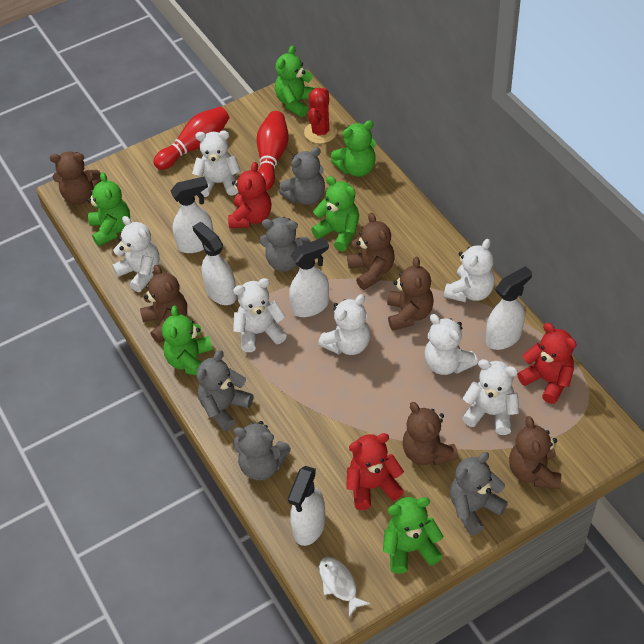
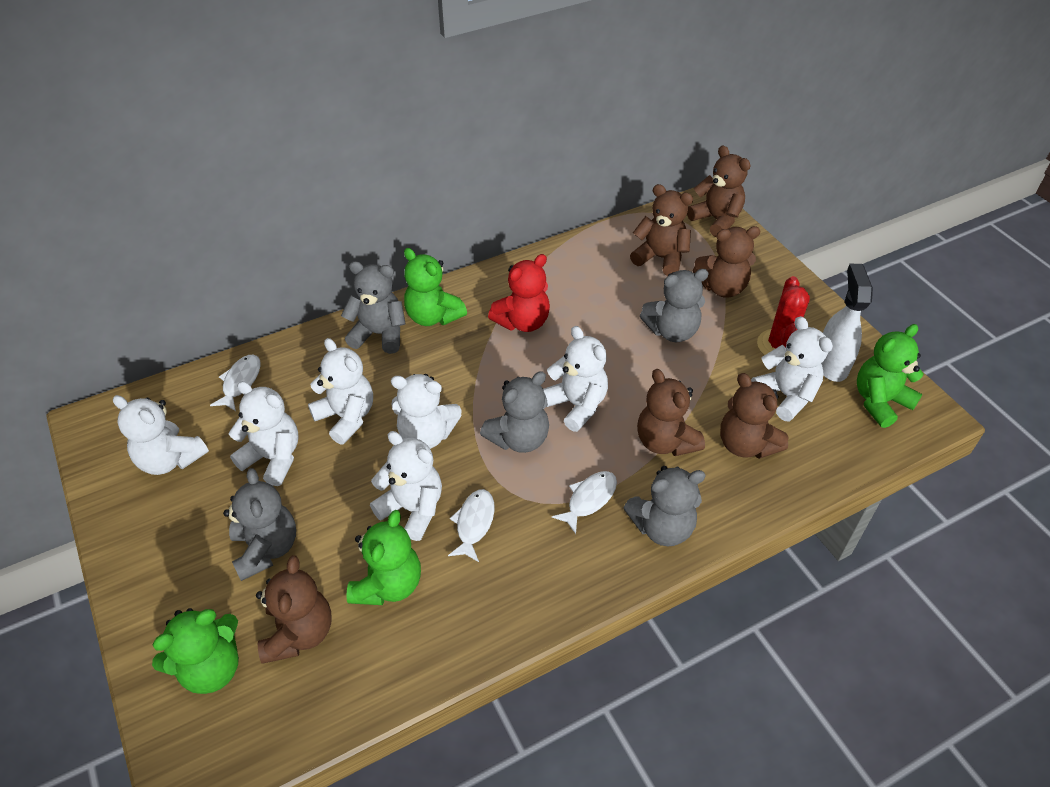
green teddy bear: 6 -> 4
red bowling pin: 2 -> 0
red teddy bear: 3 -> 1
white fish: 1 -> 3
white spray bottle: 5 -> 1

